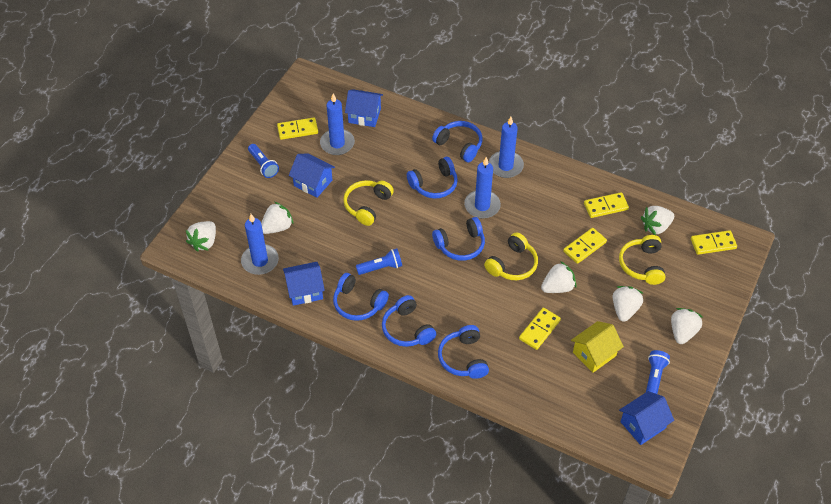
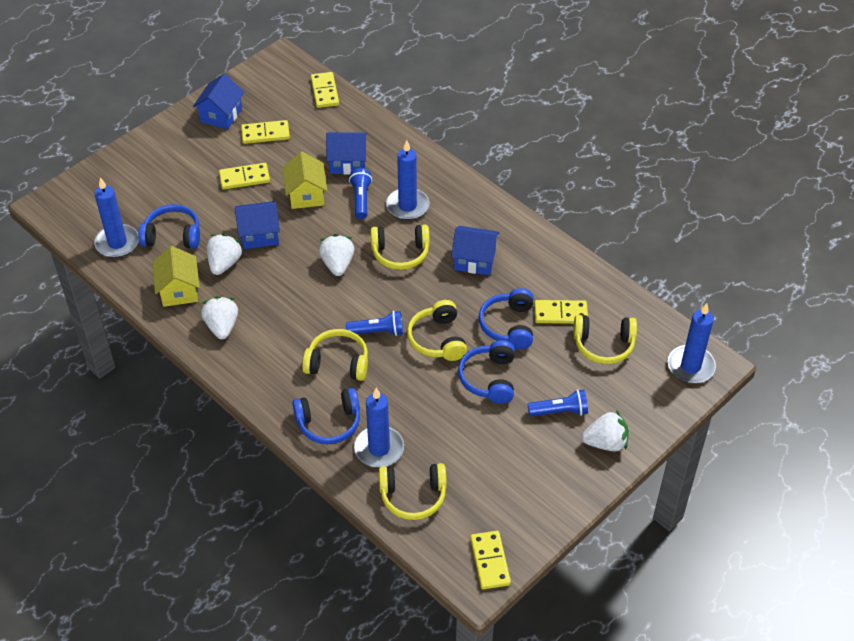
blue headphones: 6 -> 4
white strawberry: 6 -> 4
yellow headphones: 3 -> 5
yellow house: 1 -> 2

